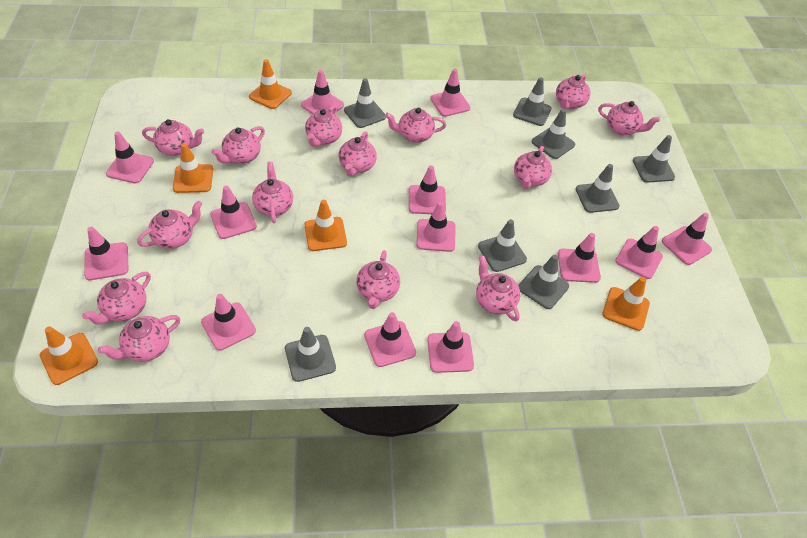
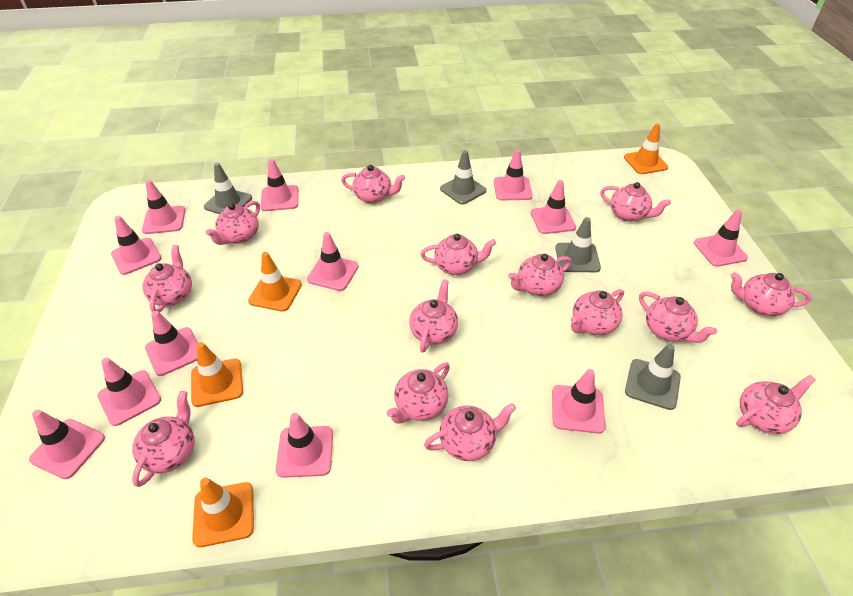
grey traffic cone: 8 -> 4
orange traffic cone: 5 -> 4
pink traffic cone: 13 -> 12

